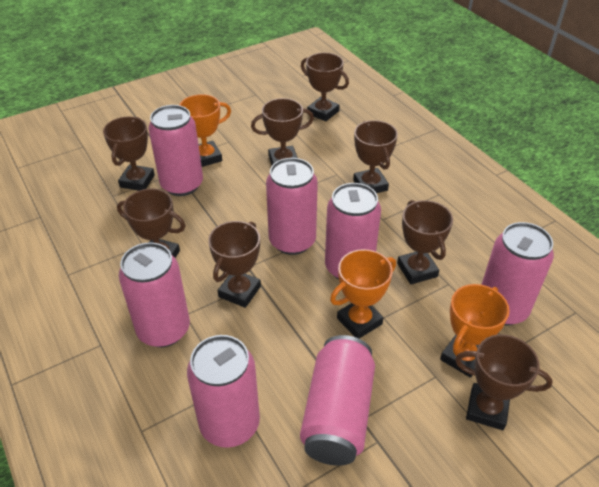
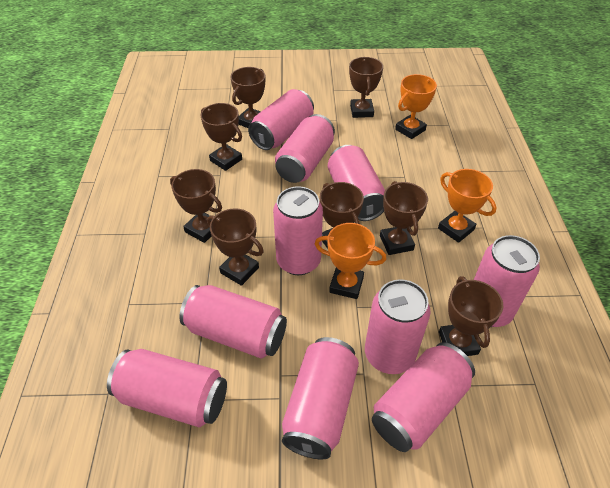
pink can: 7 -> 10

